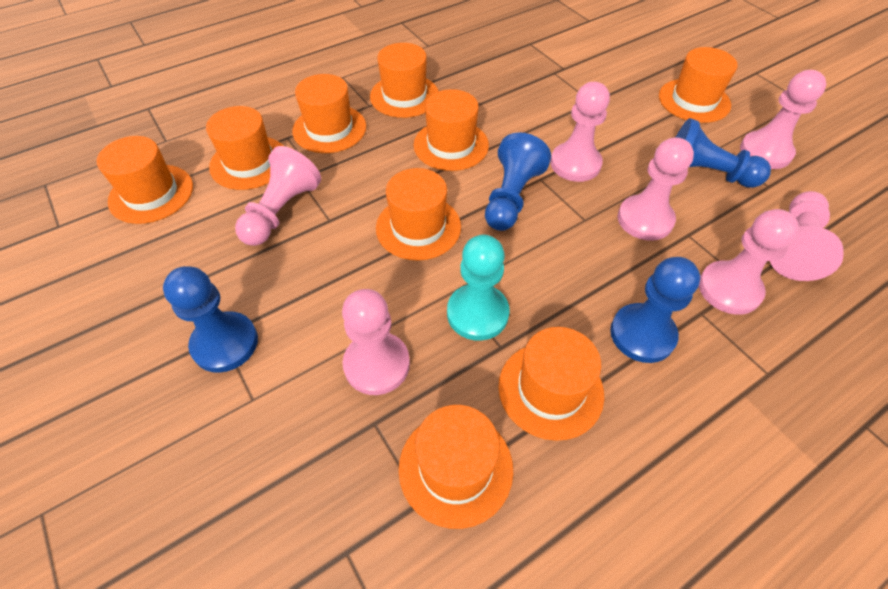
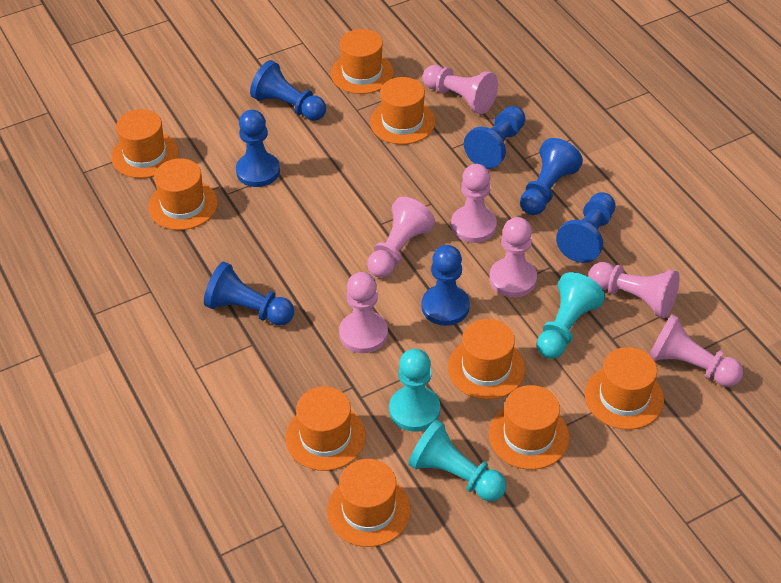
blue pawn: 4 -> 7
turquoise pawn: 1 -> 3

